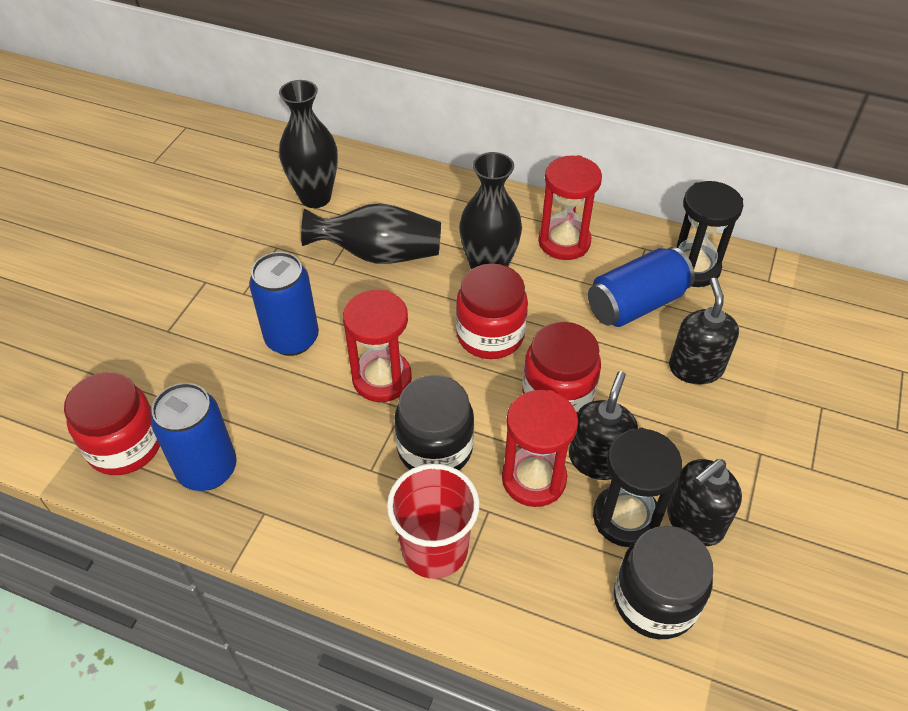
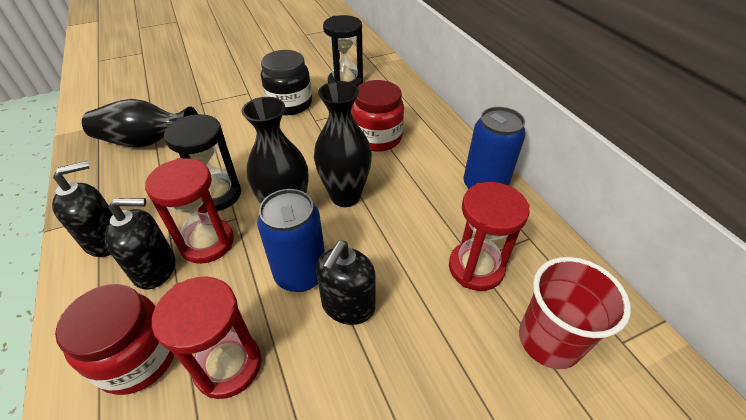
black jar: 2 -> 1
blue can: 3 -> 2
red jar: 3 -> 2

